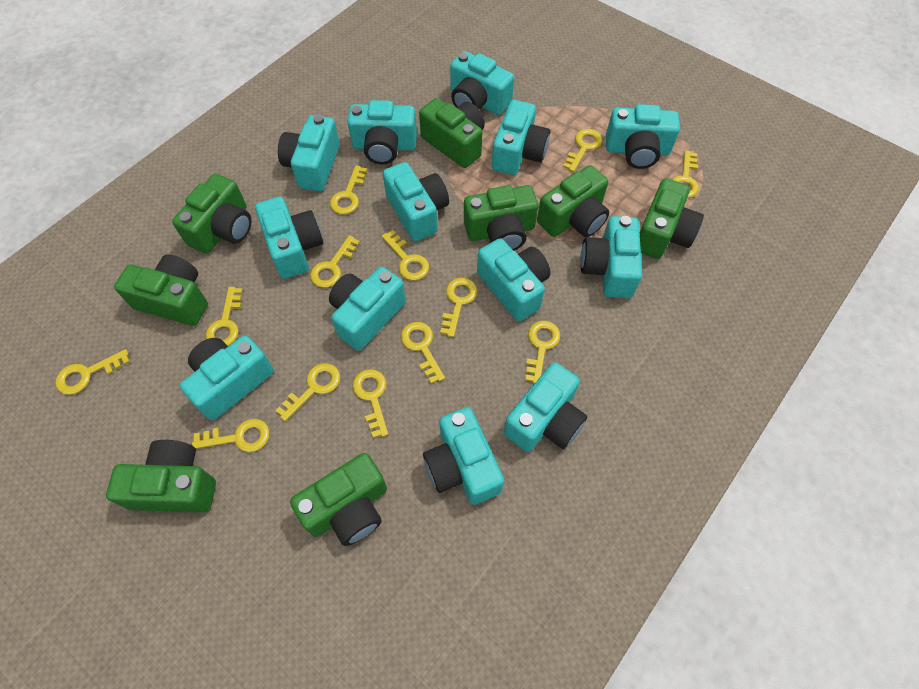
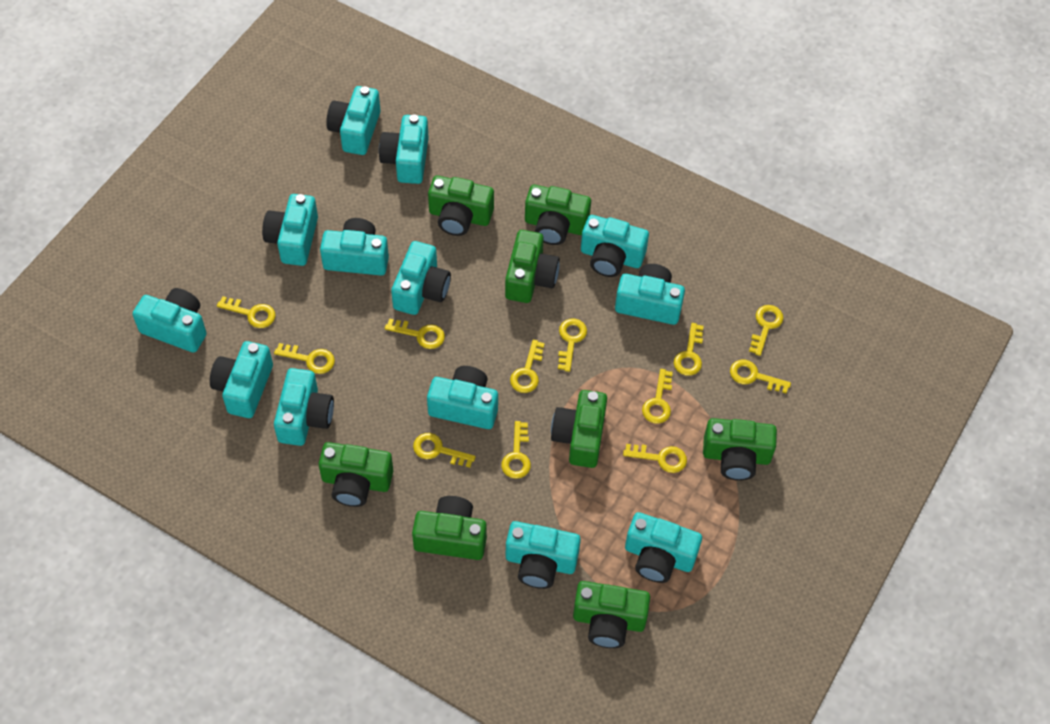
yellow key: 13 -> 12

